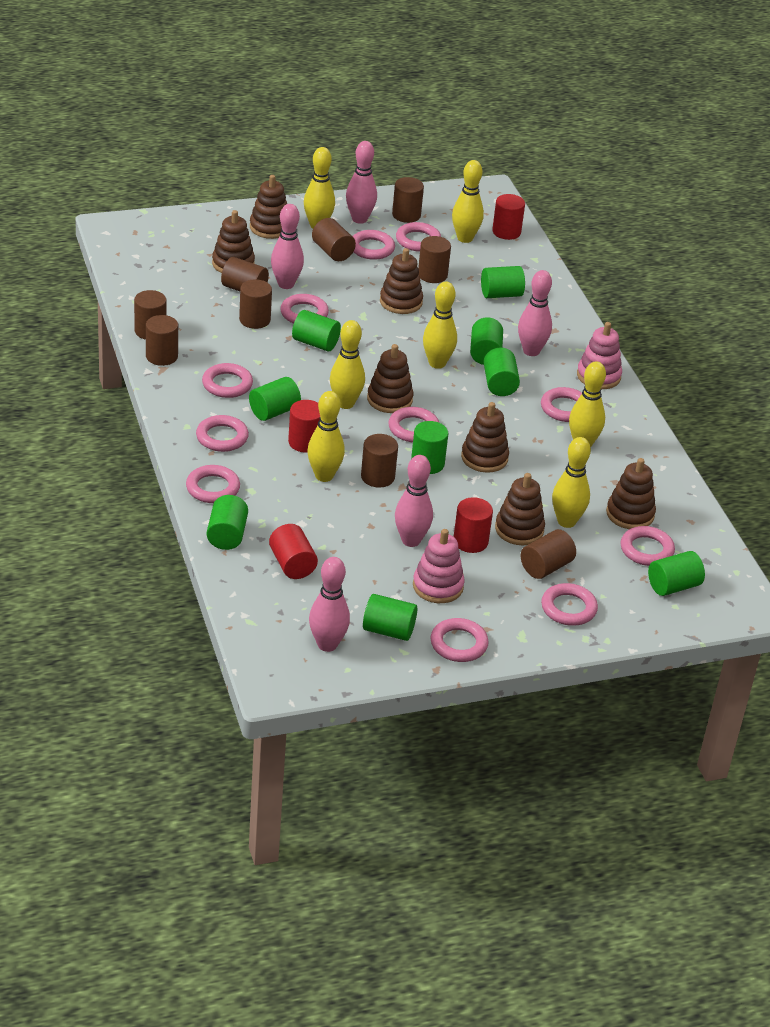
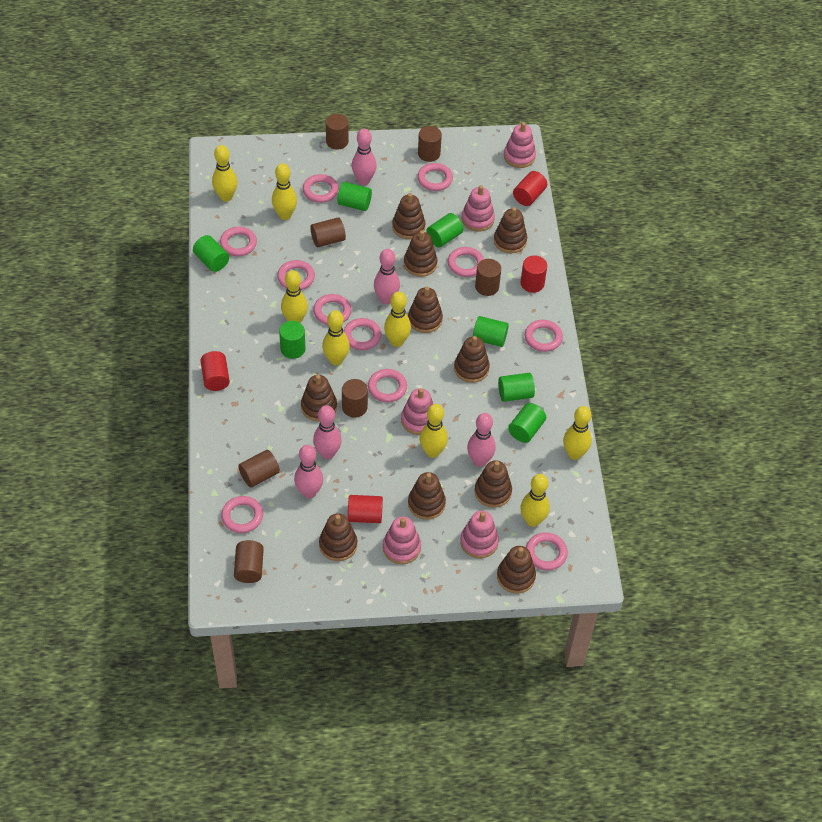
brown cylinder: 9 -> 7
brown stacking toy: 7 -> 10
green cylinder: 9 -> 7
pink stacking toy: 2 -> 5
yellow bowling pin: 7 -> 8

